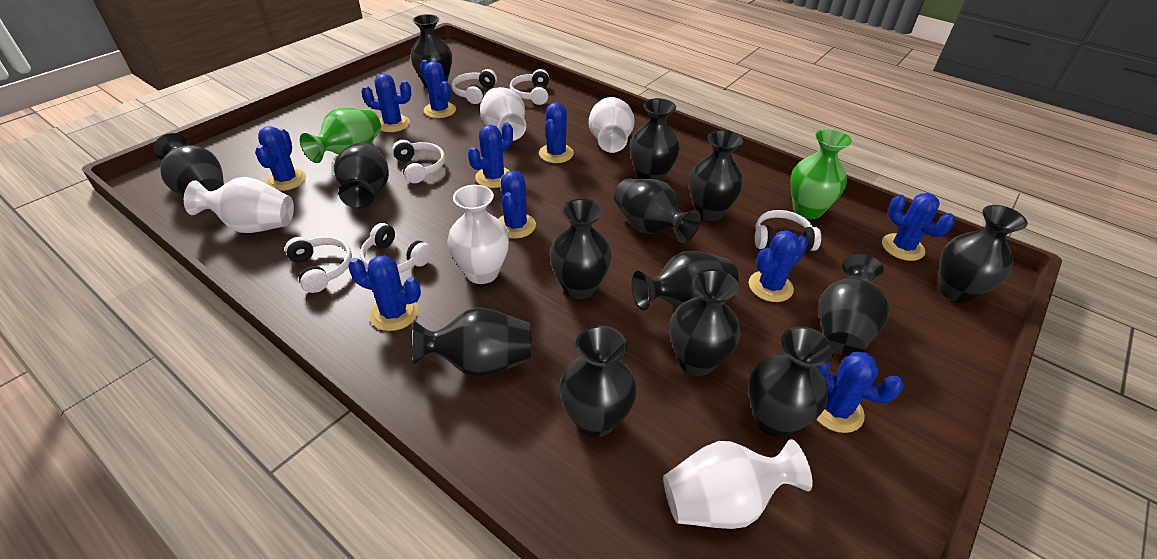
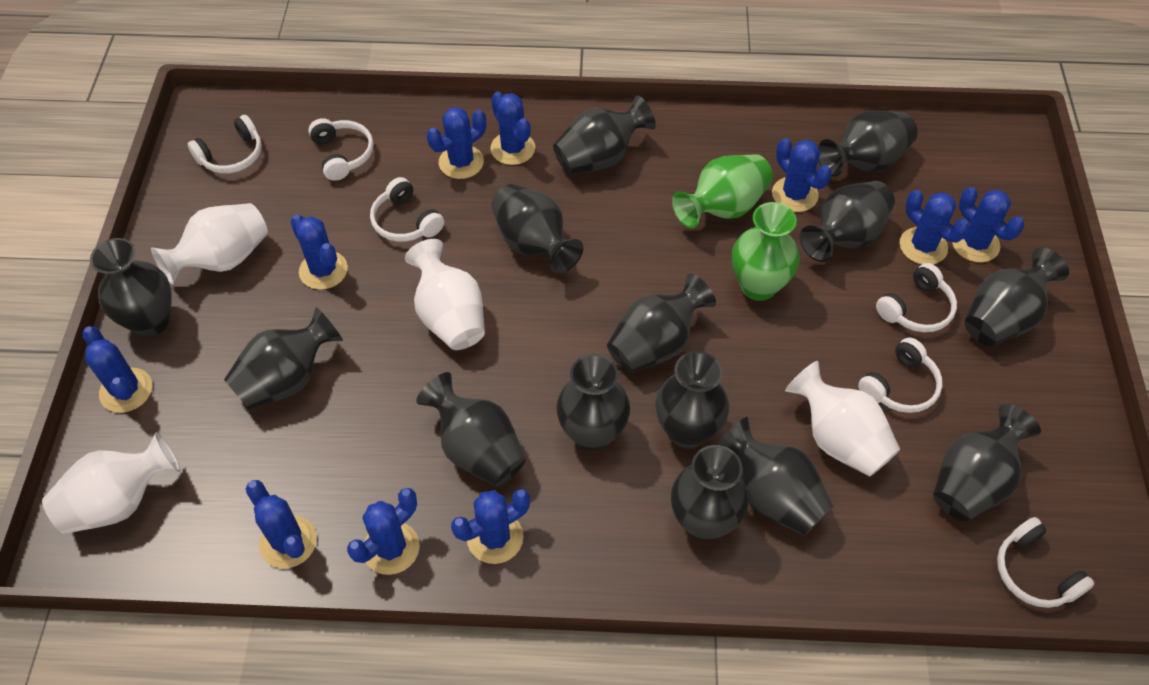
white vase: 5 -> 4

